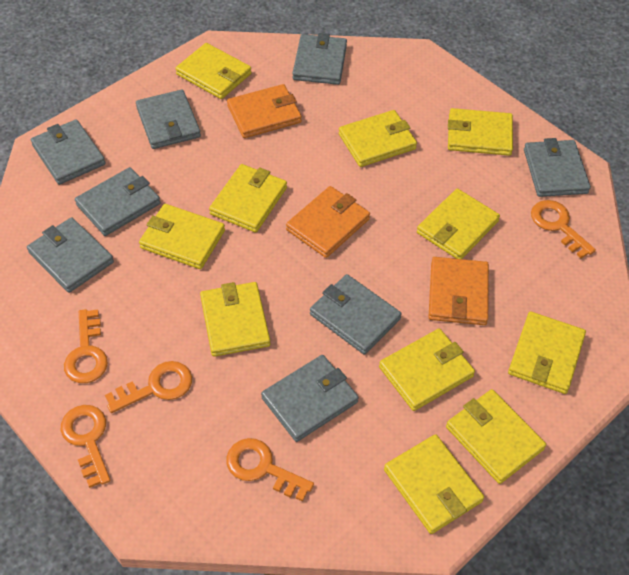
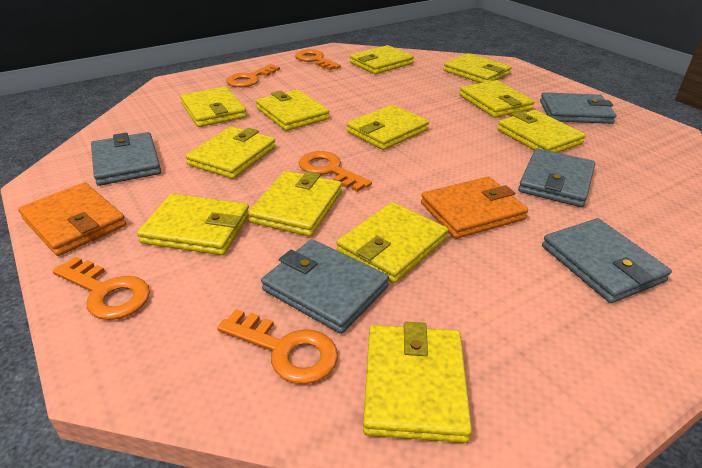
grey wallet: 8 -> 5
orange wallet: 3 -> 2
yellow wallet: 11 -> 12

